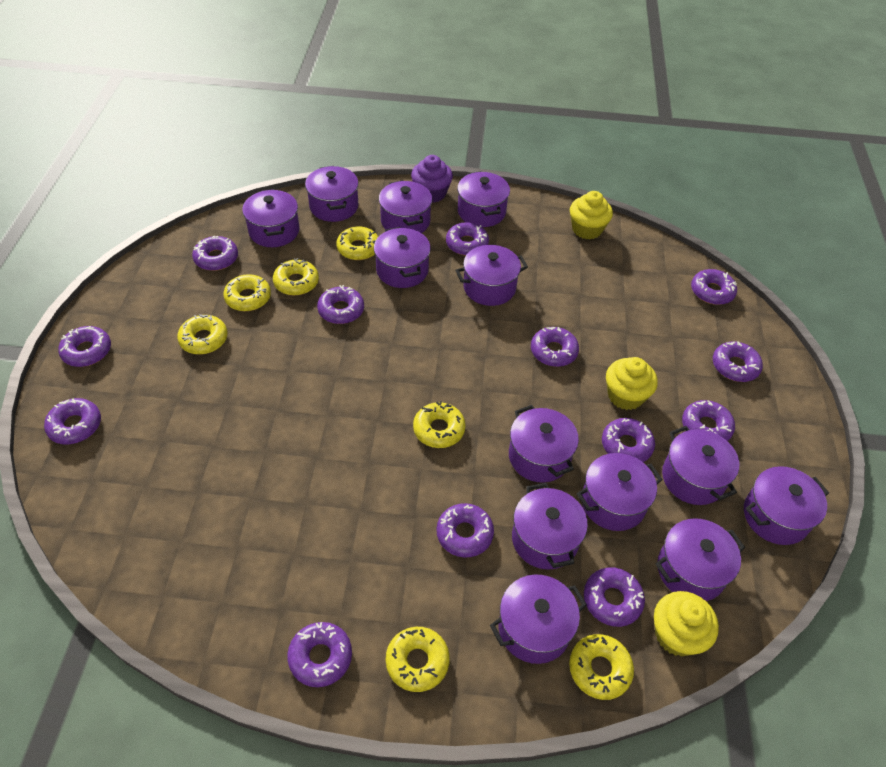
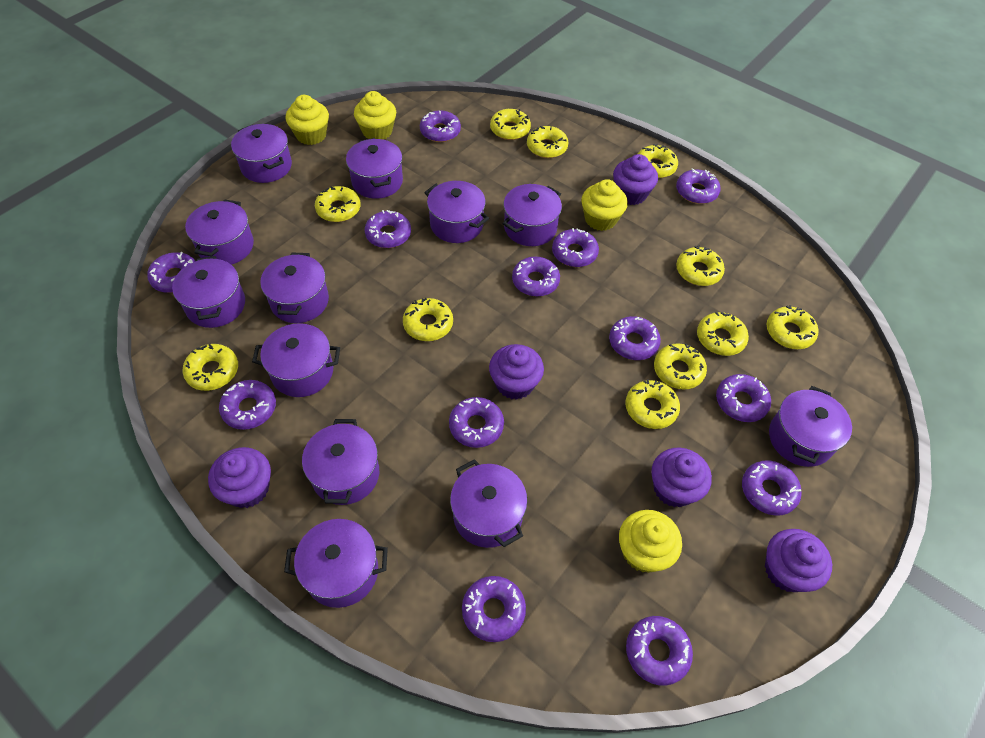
purple cupcake: 1 -> 5
purple pot: 13 -> 12
yellow cupcake: 3 -> 4
yellow donut: 7 -> 11

